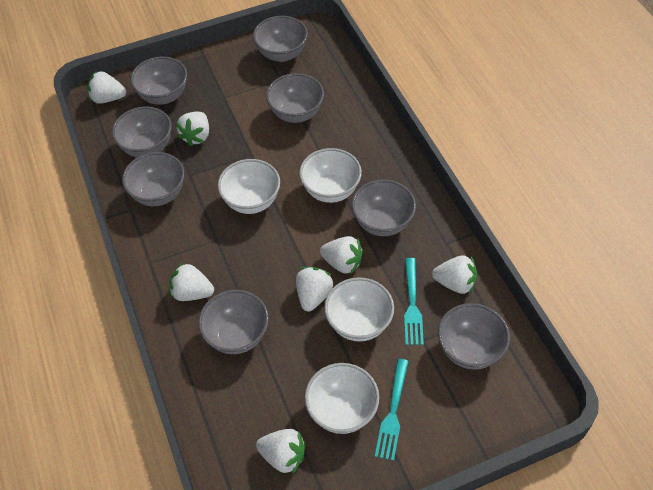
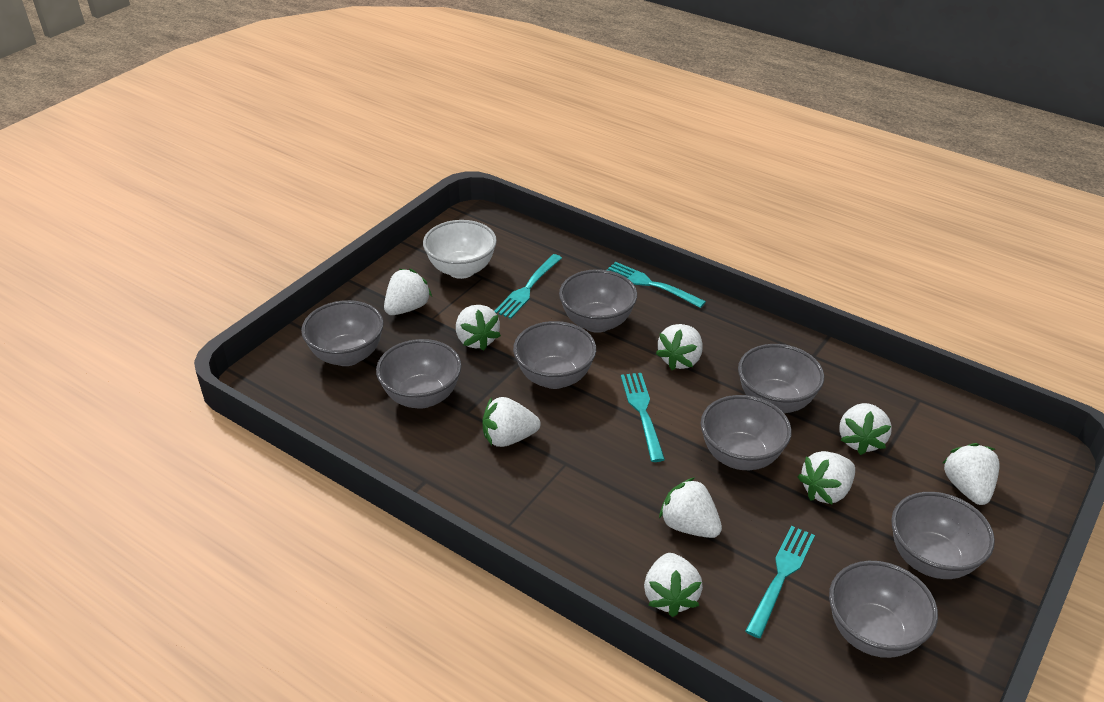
turquoise fork: 2 -> 4
white bowl: 4 -> 1
white strawberry: 7 -> 9

